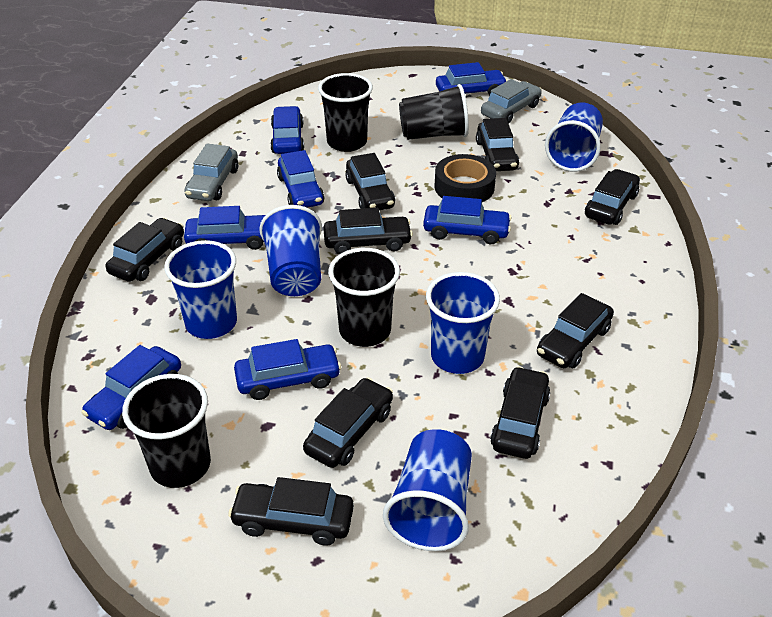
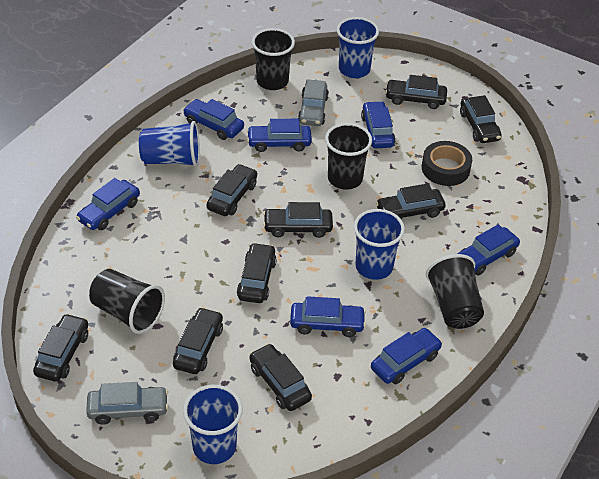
blue cup: 5 -> 4

